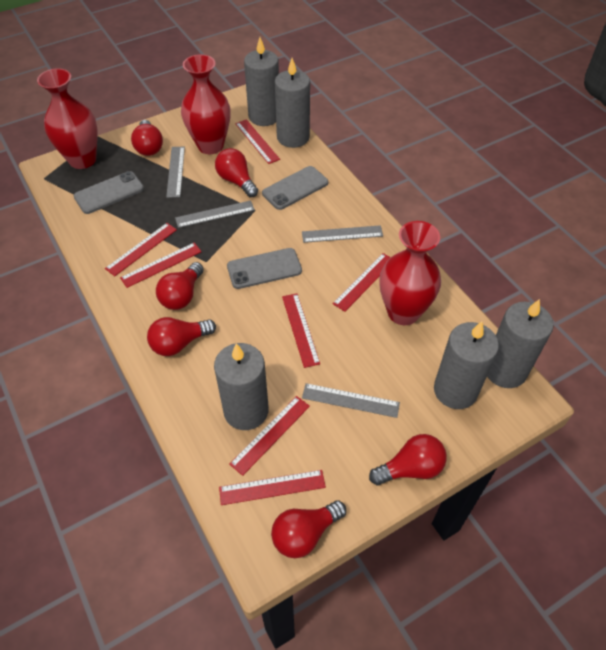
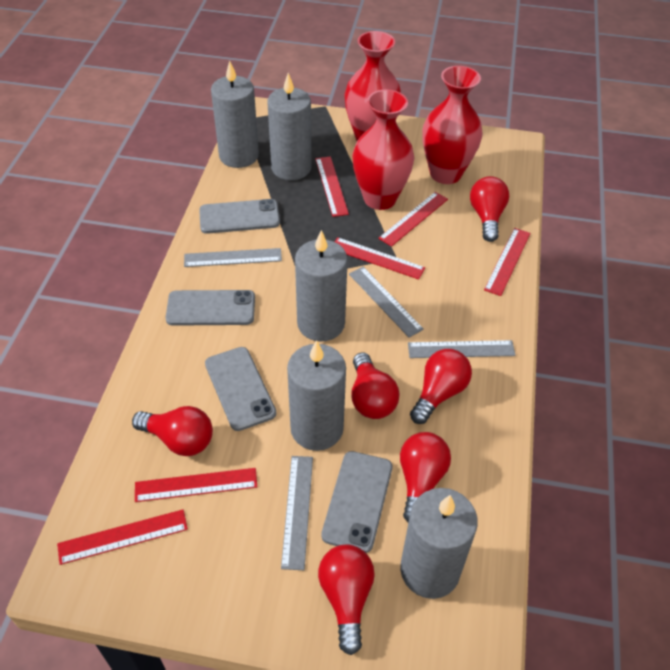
grey phone: 3 -> 4
red ruler: 7 -> 6

